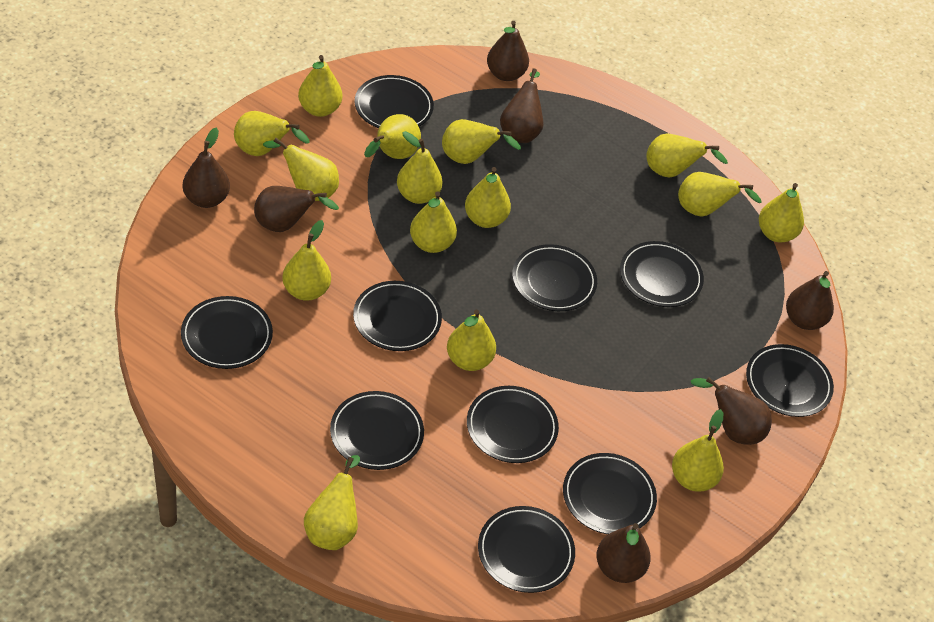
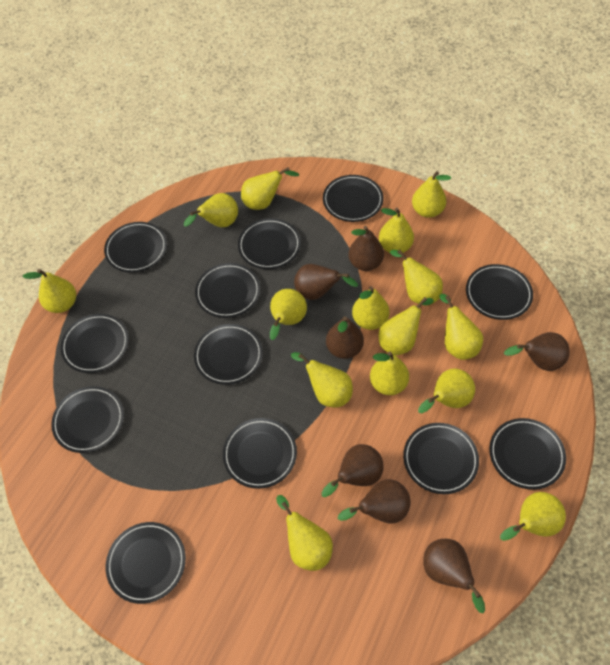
black plate: 10 -> 12

